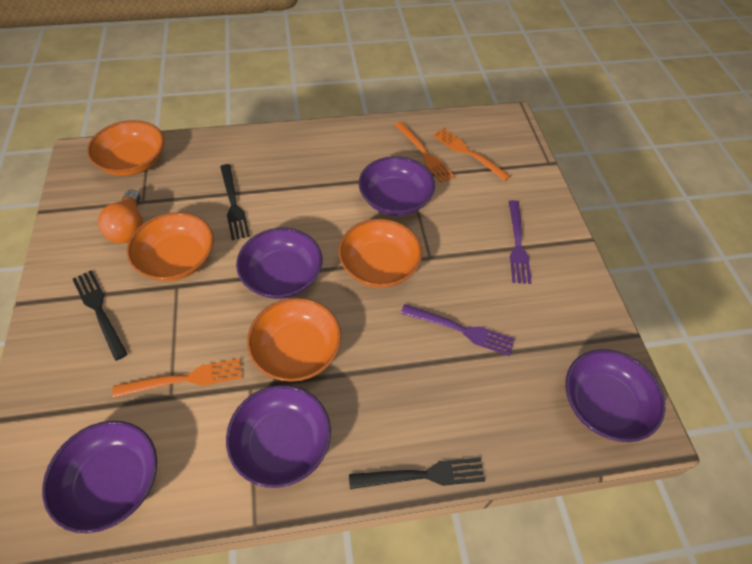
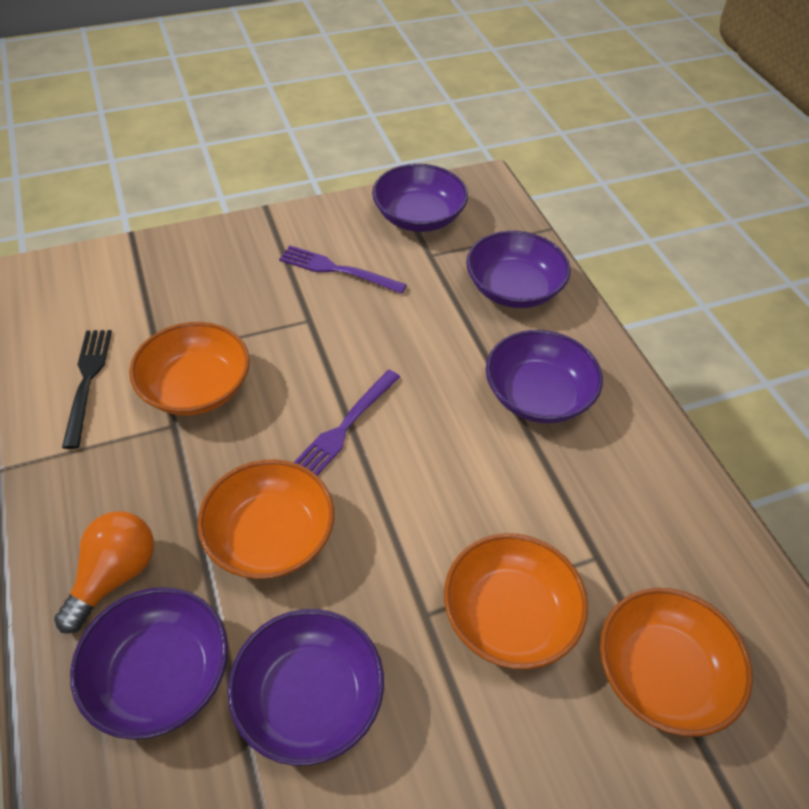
black fork: 3 -> 1
orange fork: 3 -> 0

